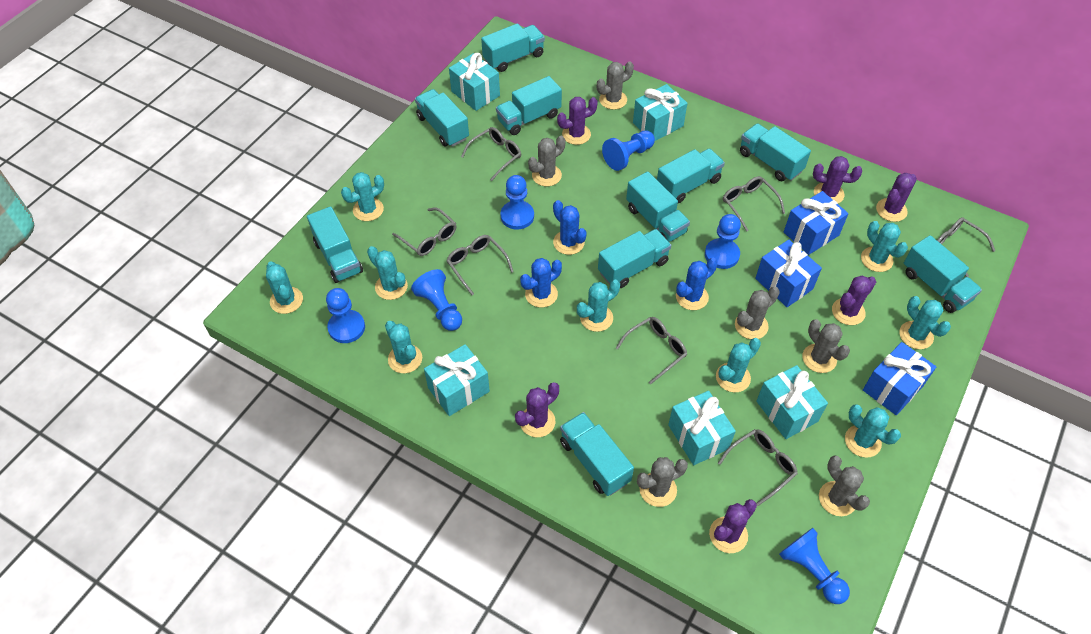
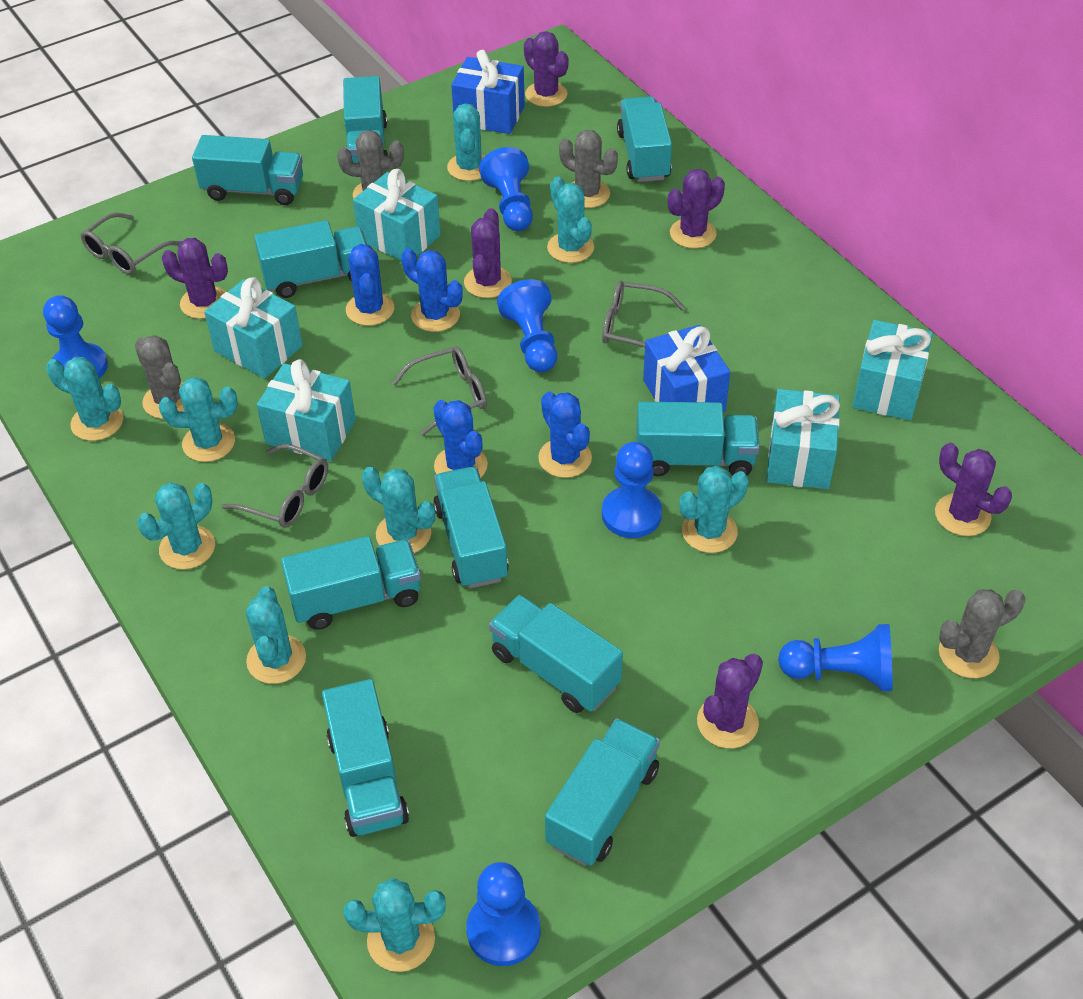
blue cactus: 3 -> 4
blue gift: 3 -> 2
grey cactus: 6 -> 4
grey glasses: 7 -> 4

